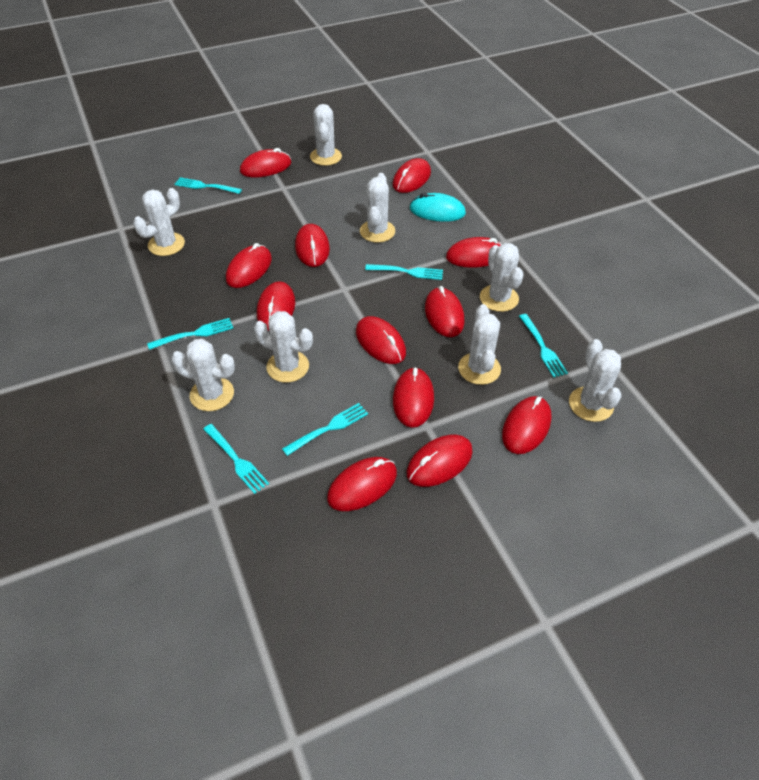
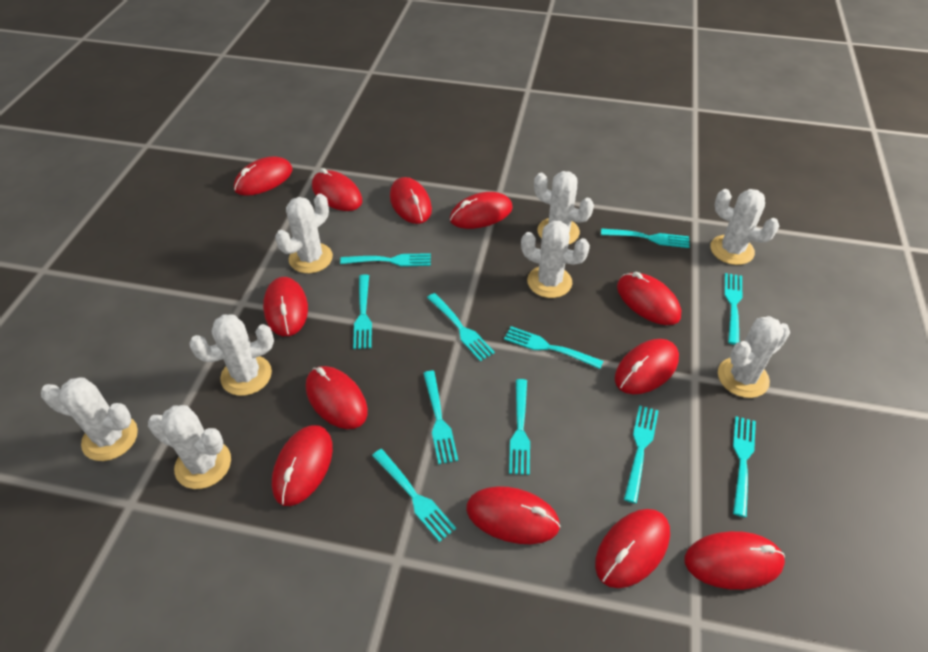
turquoise fork: 6 -> 11
turquoise mouse: 1 -> 0

